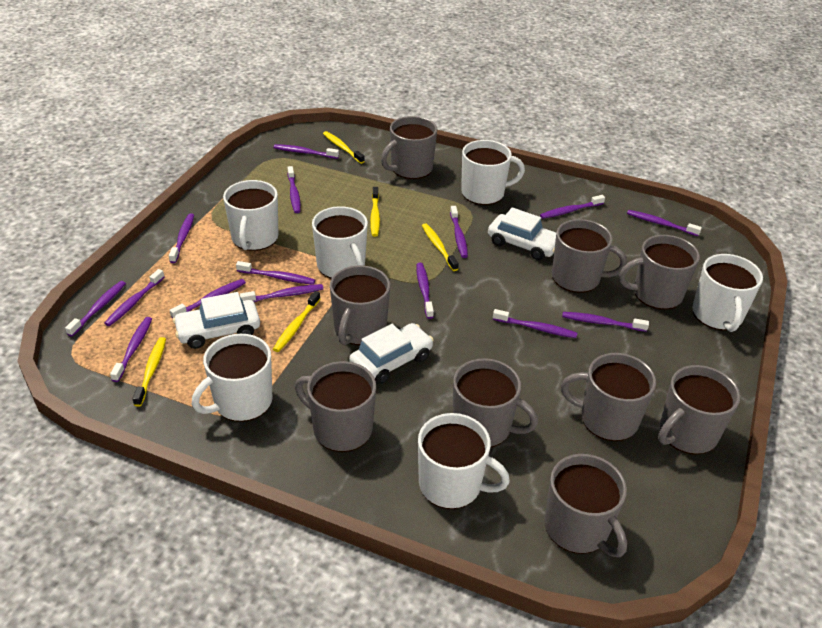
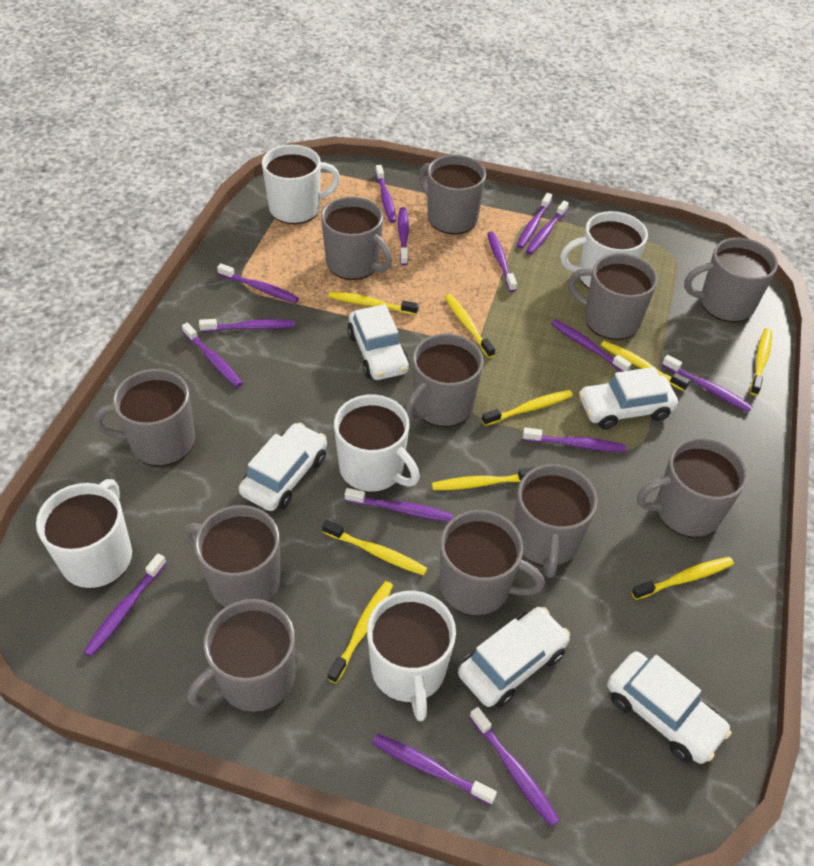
grey mug: 9 -> 11
white car: 3 -> 5
white mug: 6 -> 5
yellow toothbrush: 5 -> 9

